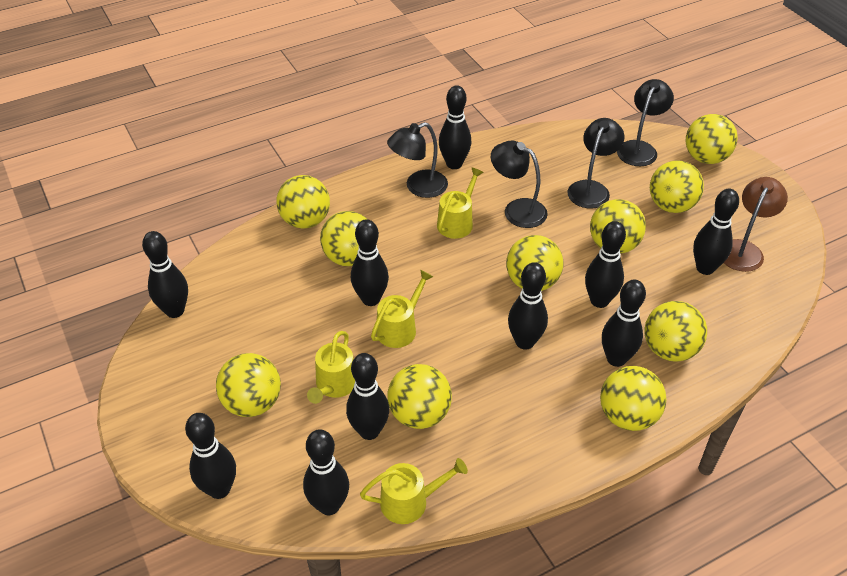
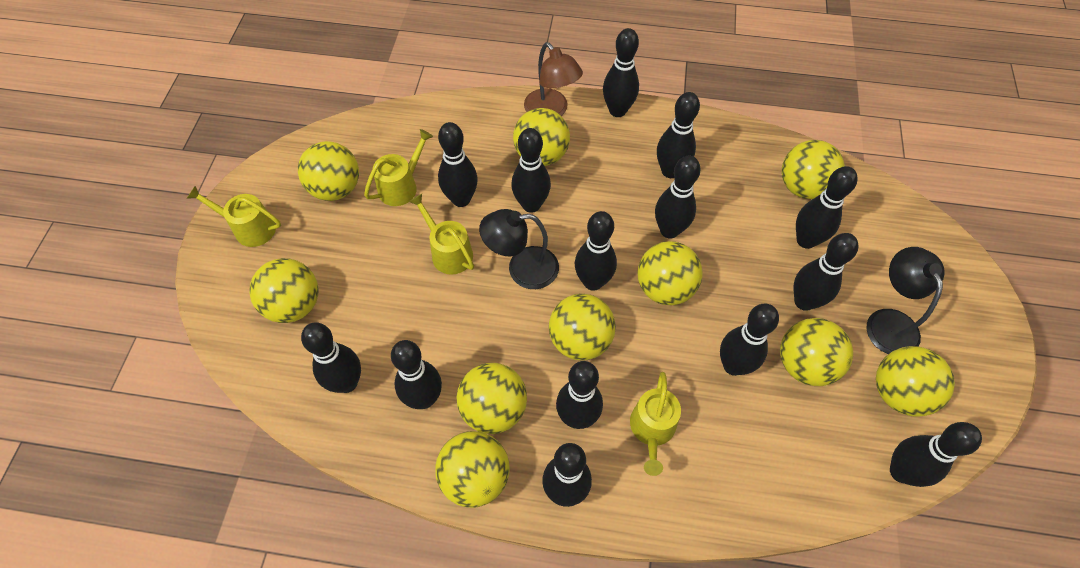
black bowling pin: 10 -> 14
black lamp: 4 -> 2

